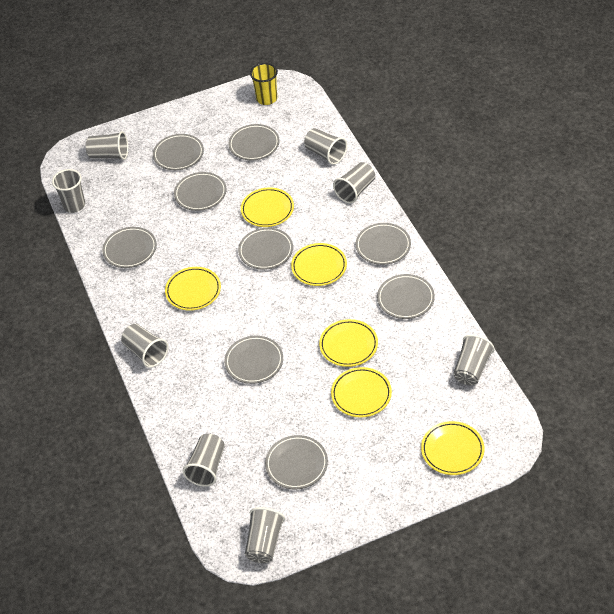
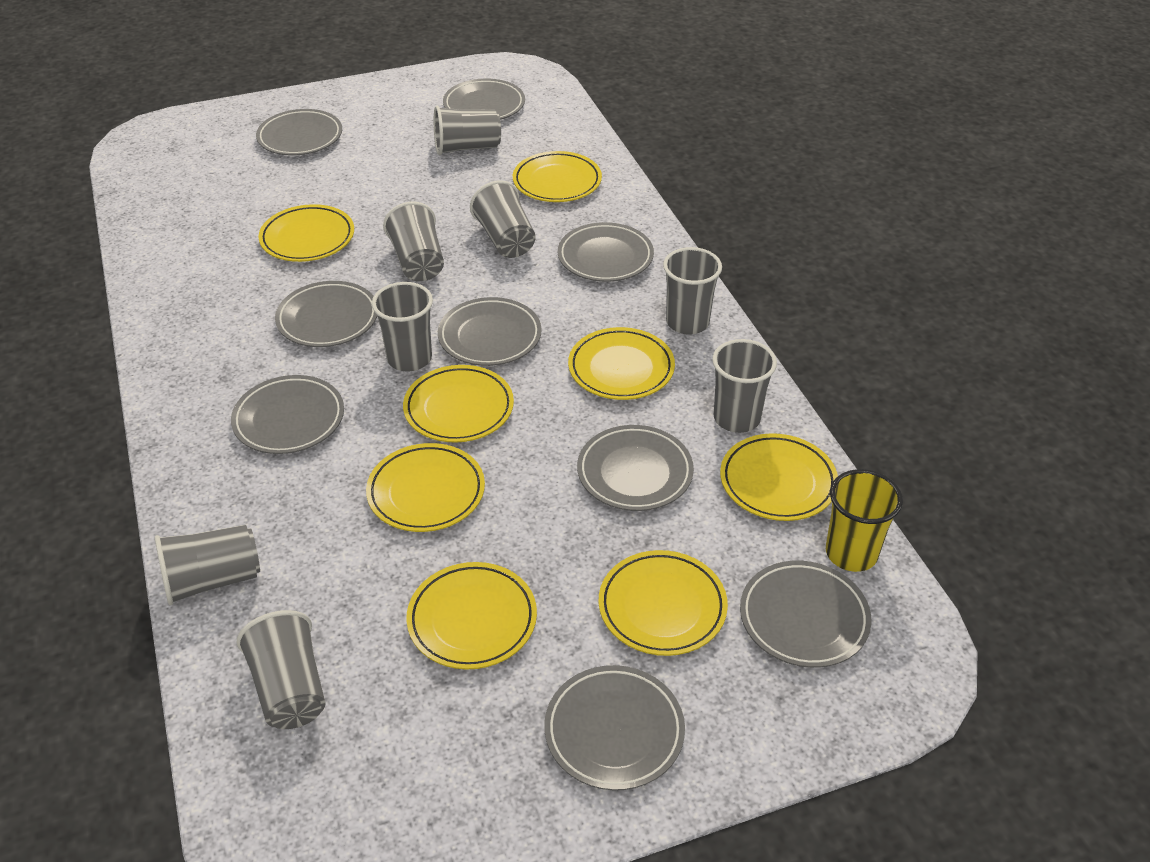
yellow plate: 6 -> 8

